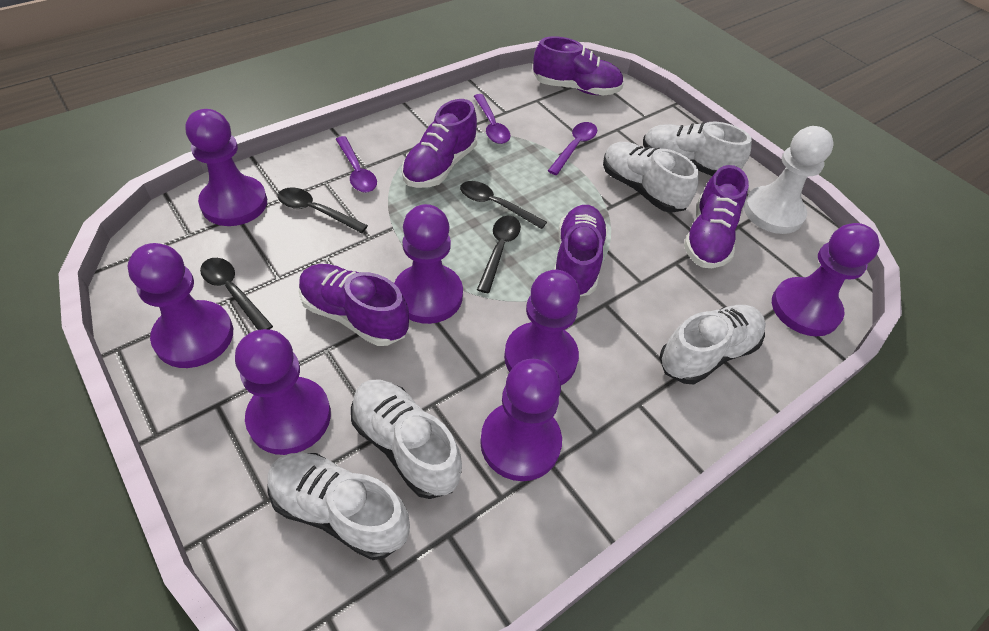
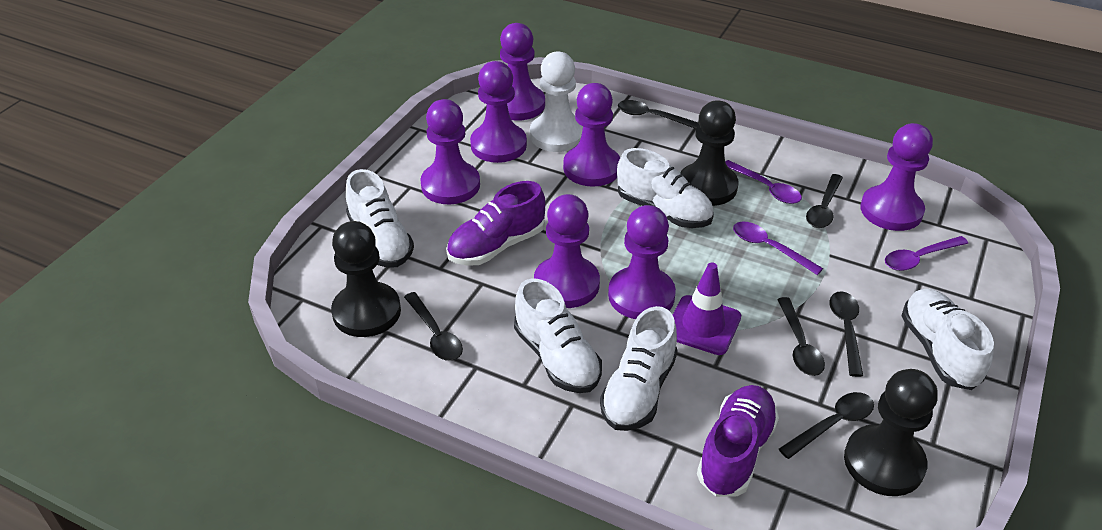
black pawn: 0 -> 3
black spoon: 4 -> 6
purple shoe: 5 -> 2
purple traffic cone: 0 -> 1

